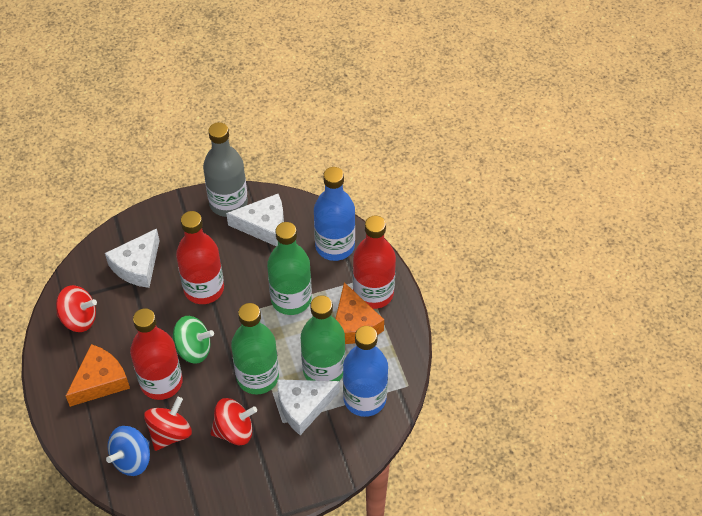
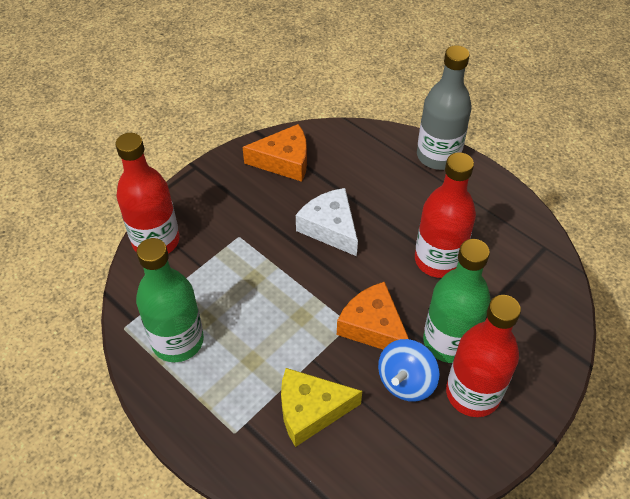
blue bottle: 2 -> 0
green bottle: 3 -> 2
green spinning top: 1 -> 0
red spinning top: 3 -> 0
white cheese: 3 -> 1
yellow cheese: 0 -> 1

